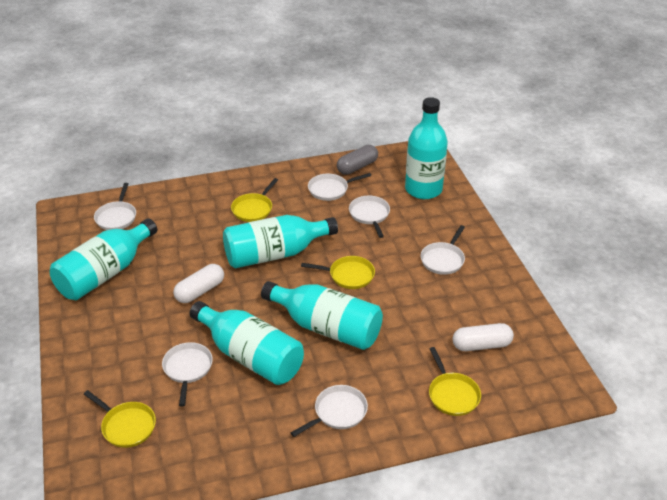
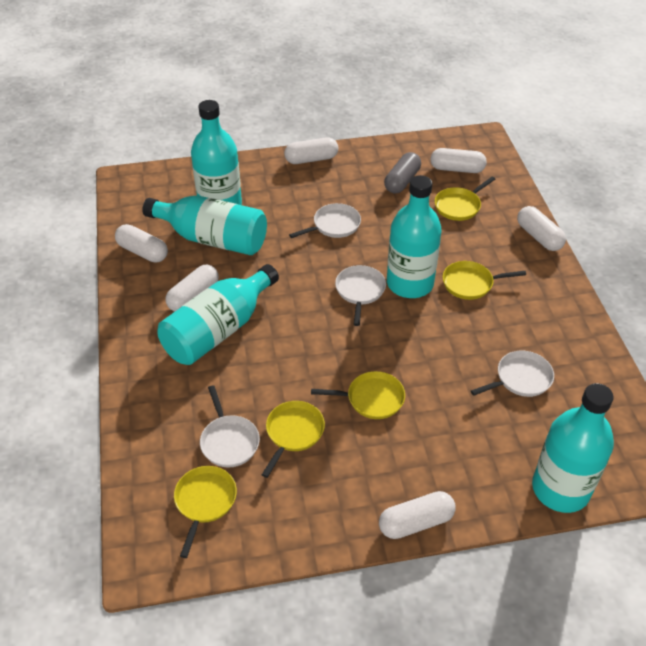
white capsule: 2 -> 6
white pan: 6 -> 4
yellow pan: 4 -> 5

